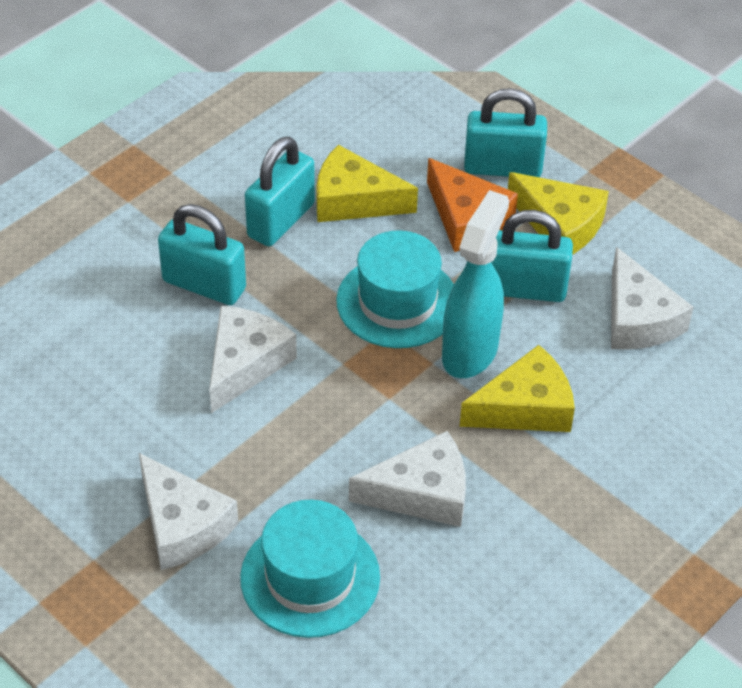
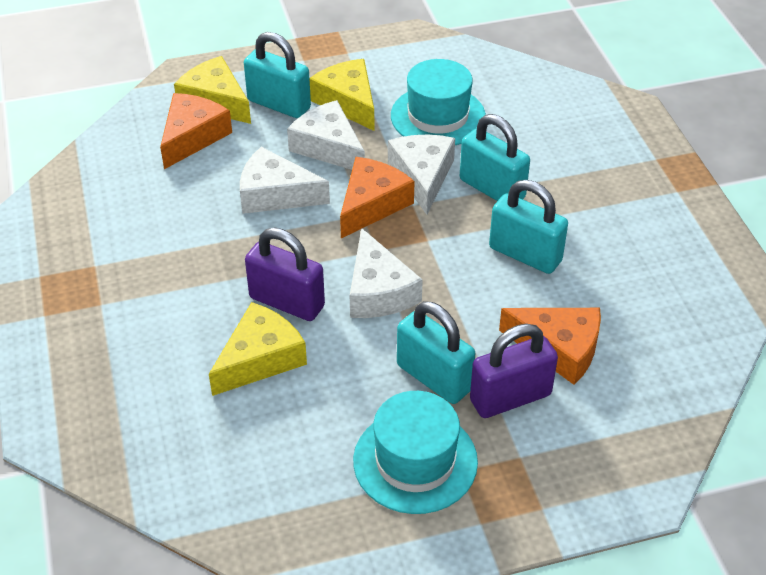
orange cheese: 1 -> 3
purple padlock: 0 -> 2
turquoise spray bottle: 1 -> 0

